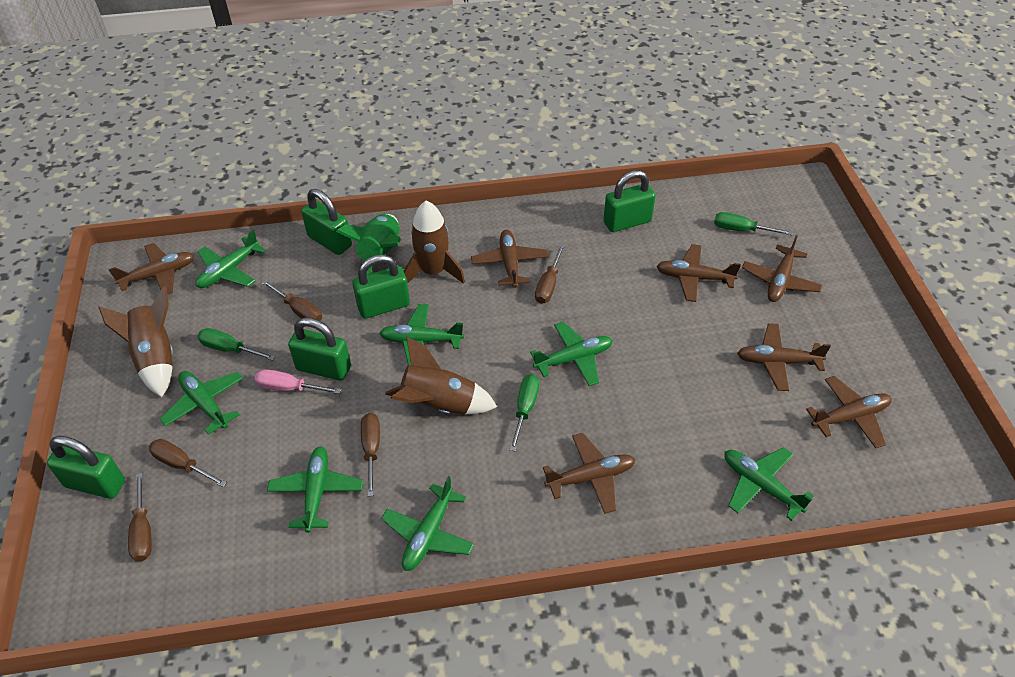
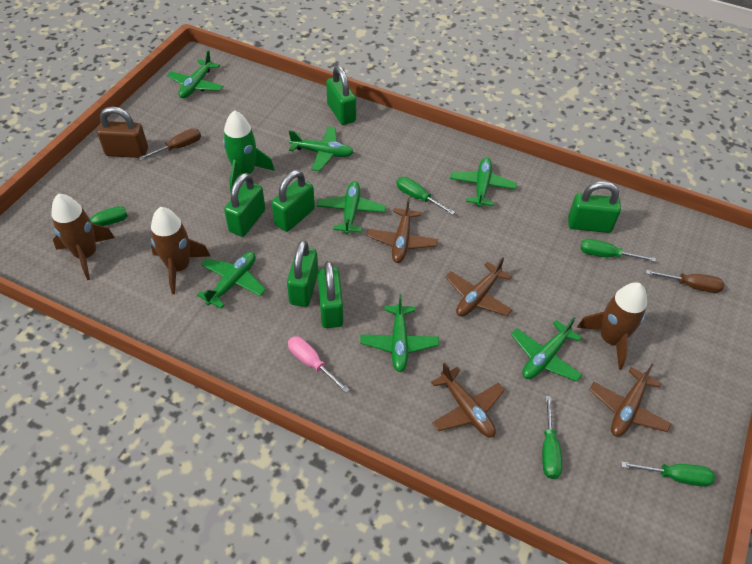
brown padlock: 0 -> 1
brown plane: 7 -> 4
brown screwdriver: 5 -> 2
green padlock: 5 -> 6
green screwdriver: 3 -> 5

